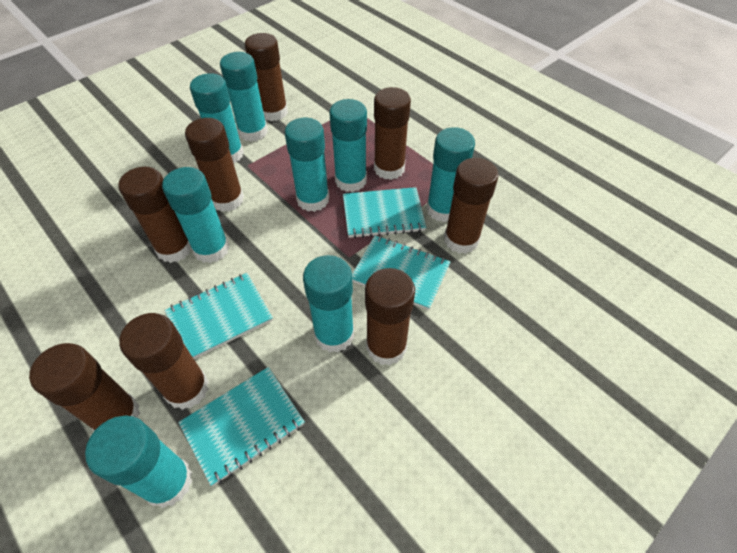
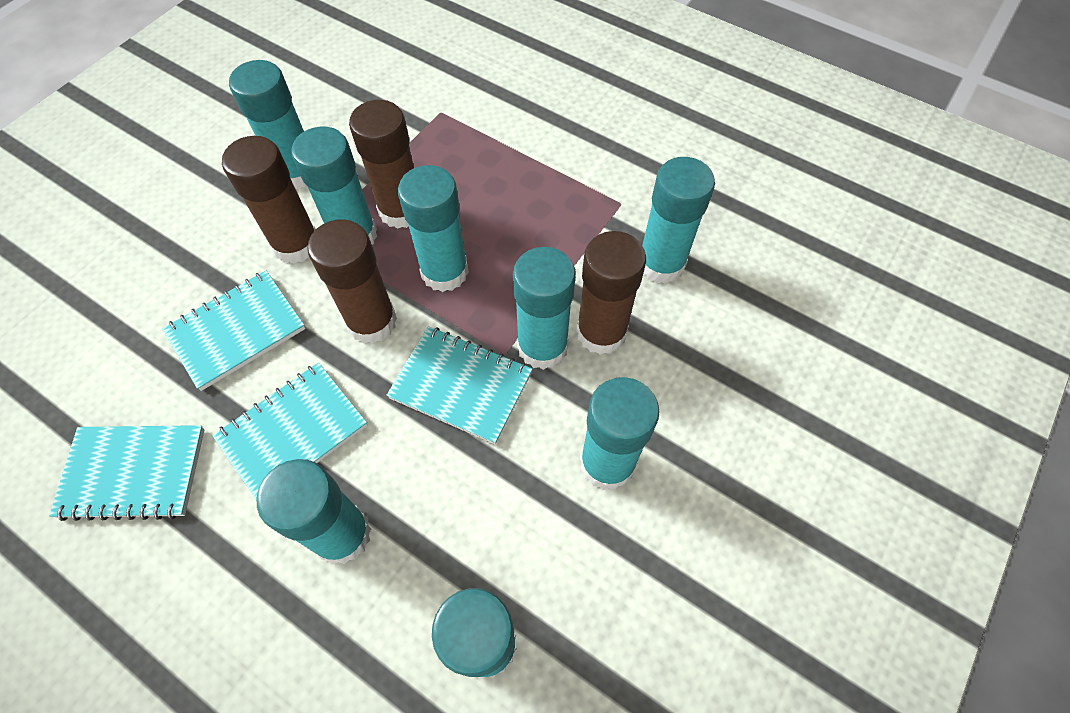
brown glue stick: 8 -> 4

